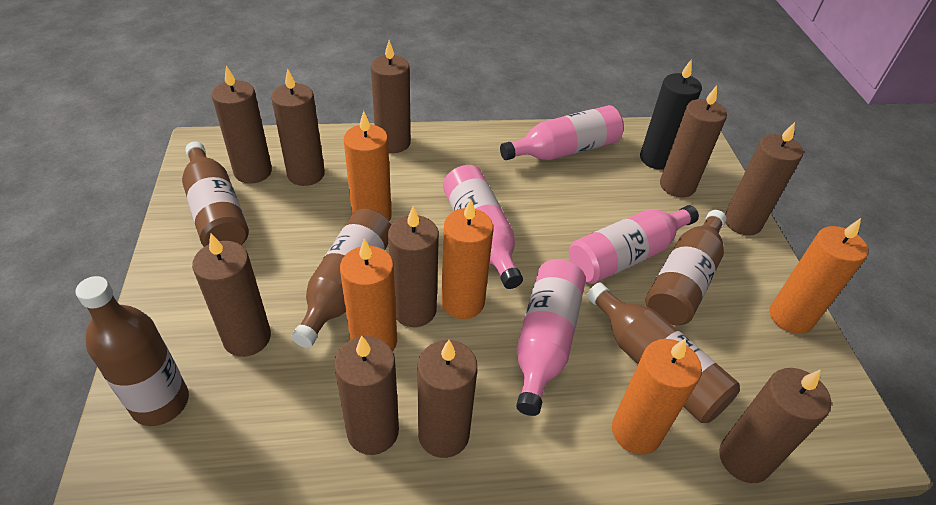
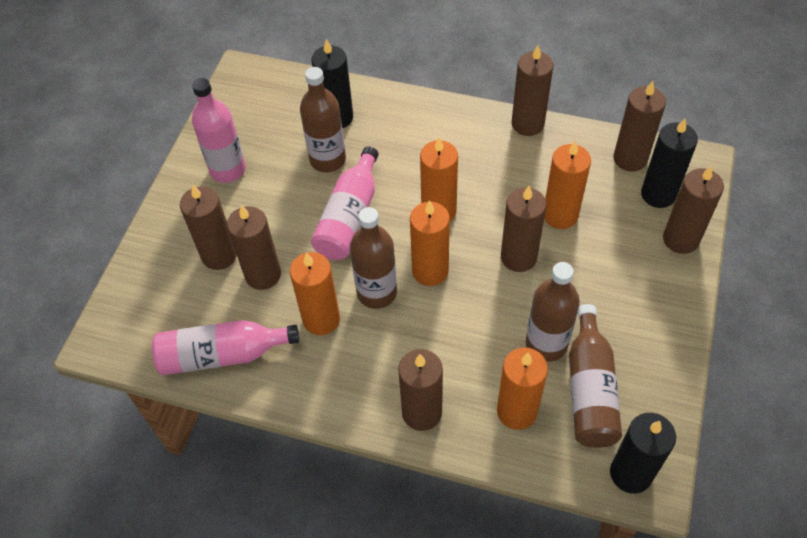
black candle: 1 -> 3
brown bottle: 5 -> 4
brown candle: 10 -> 7
pink bottle: 4 -> 3

